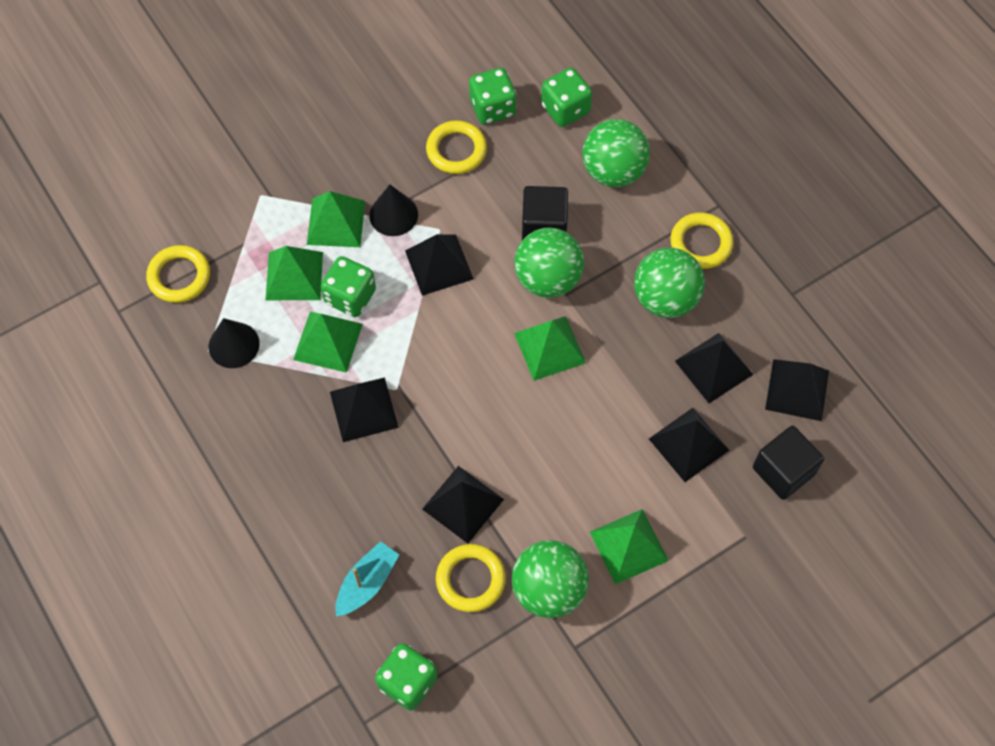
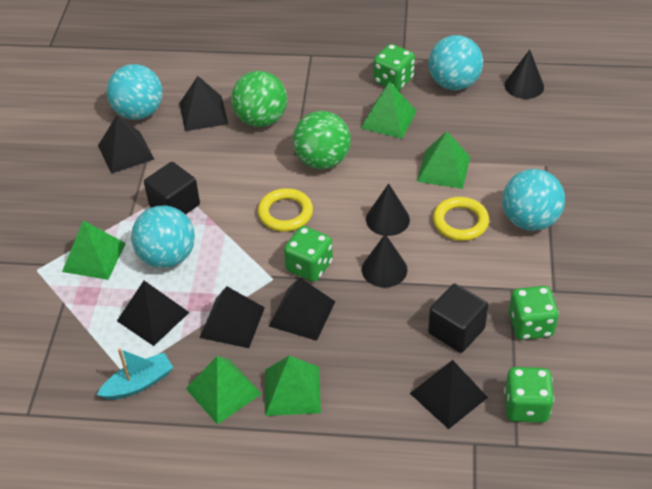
black cone: 2 -> 3
green ball: 4 -> 2
turquoise ball: 0 -> 4
yellow ring: 4 -> 2

